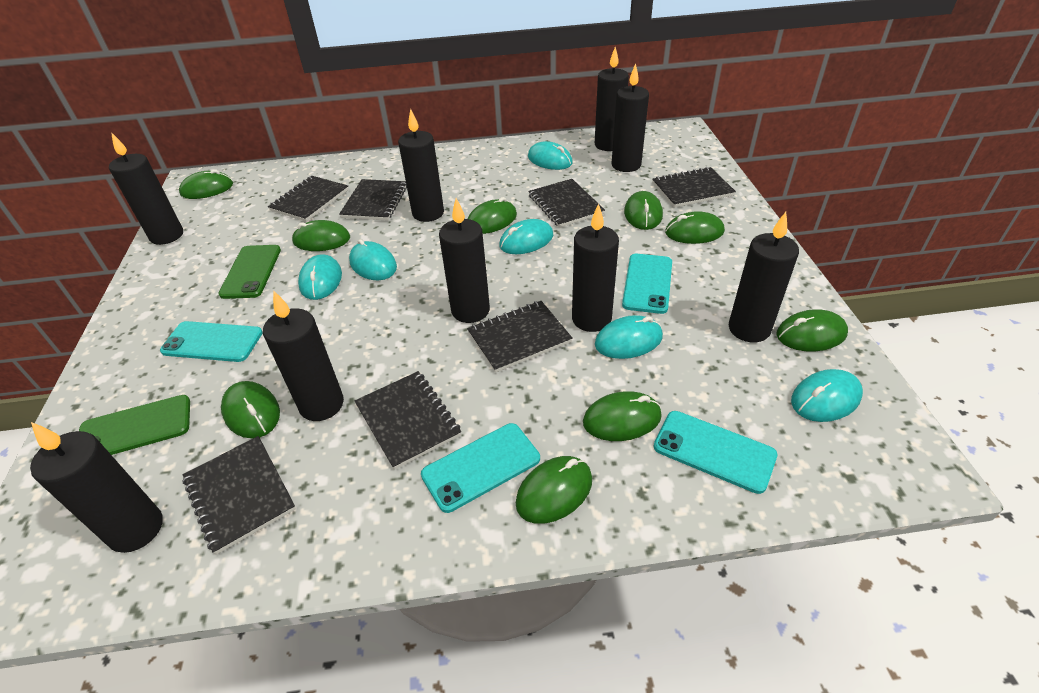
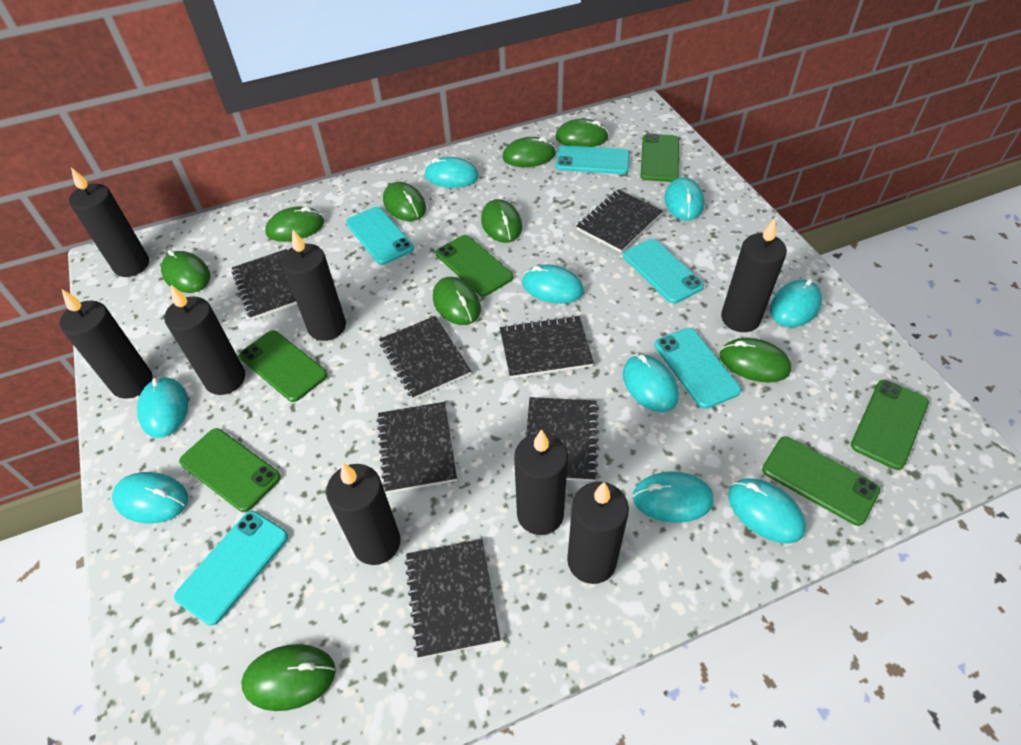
black candle: 9 -> 8
green phone: 2 -> 6
turquoise mouse: 6 -> 9
turquoise phone: 4 -> 5

